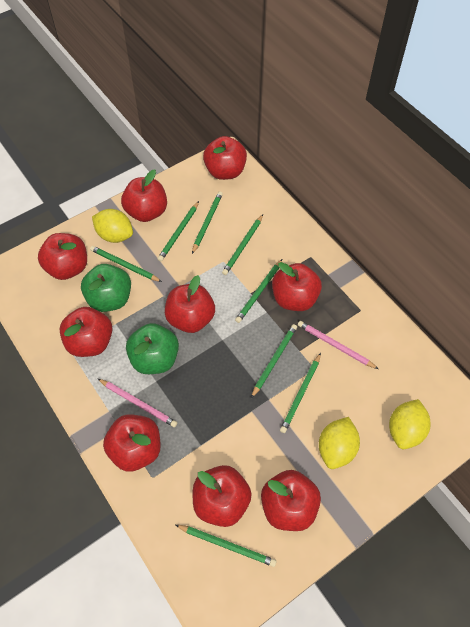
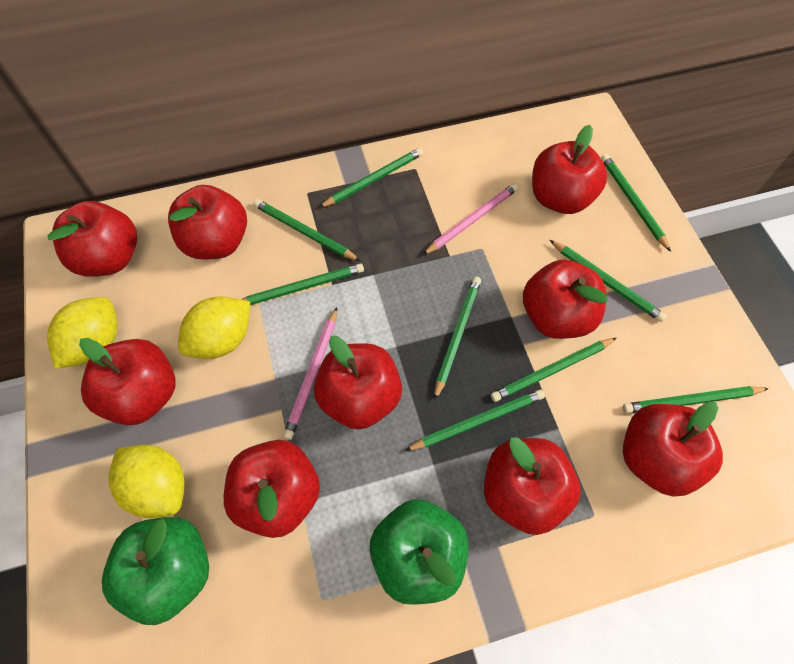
green pencil: 8 -> 9

